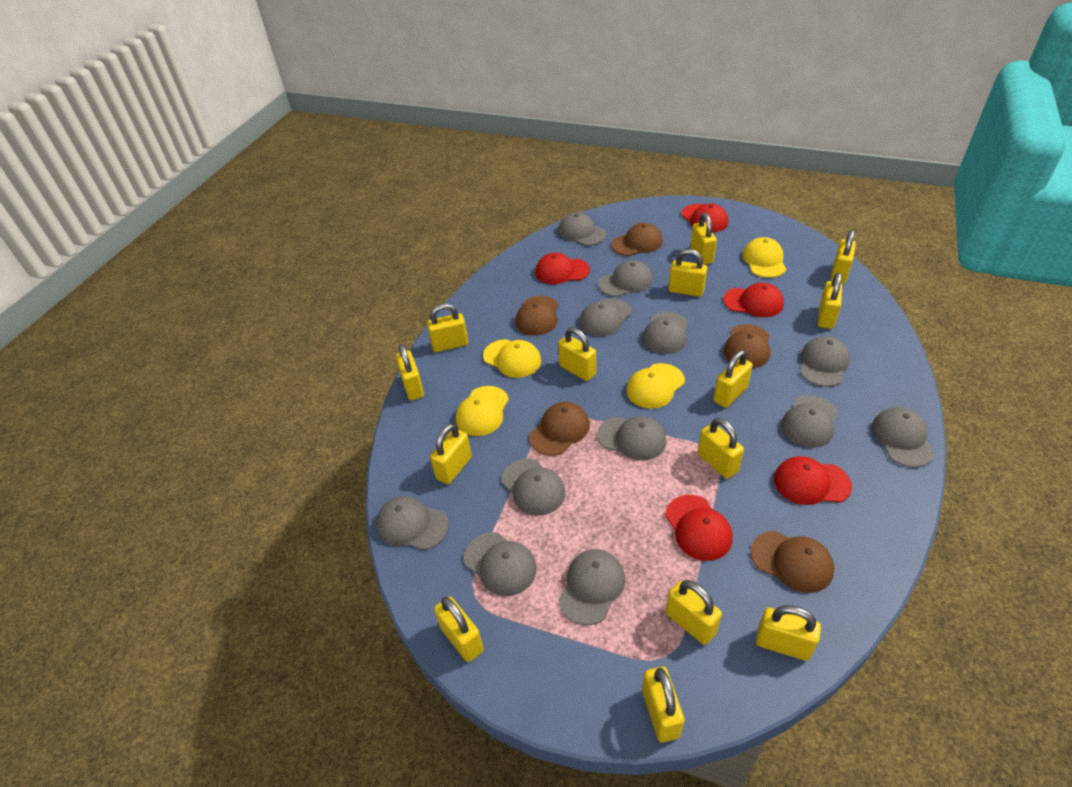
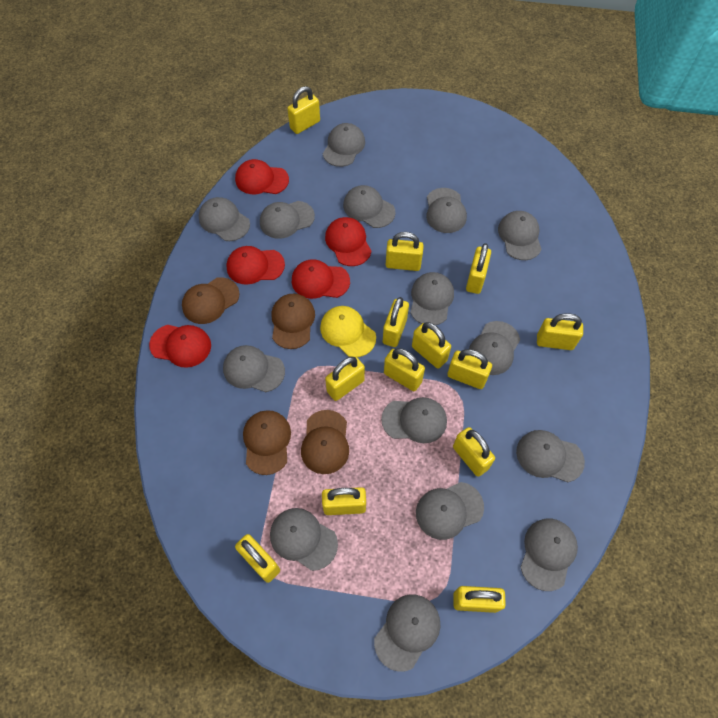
brown cap: 5 -> 4
grey cap: 12 -> 15
yellow cap: 4 -> 1
yellow padlock: 14 -> 13

